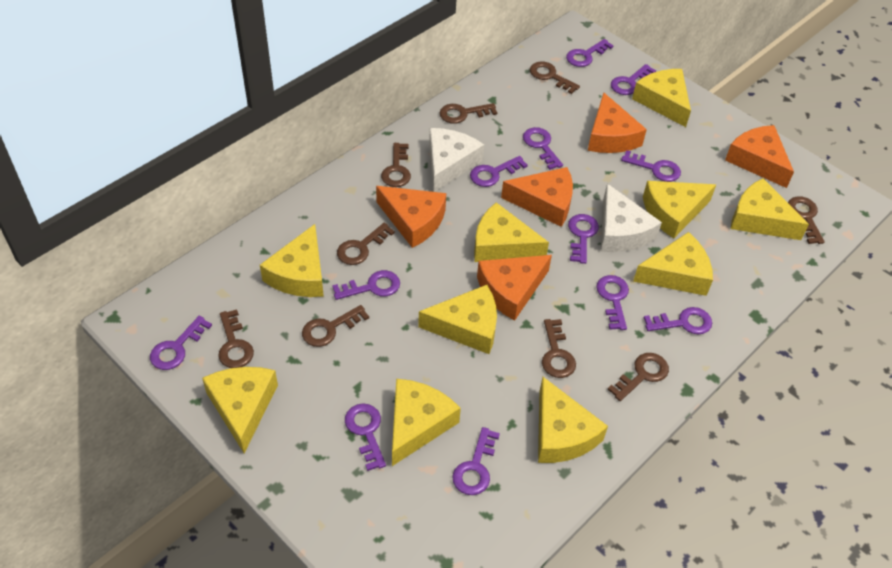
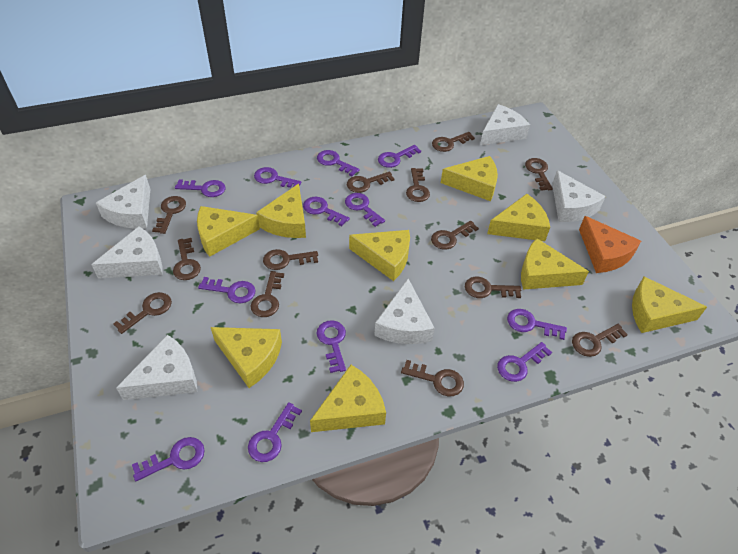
brown key: 9 -> 13
orange cheese: 5 -> 1
white cheese: 2 -> 6
yellow cheese: 10 -> 9

